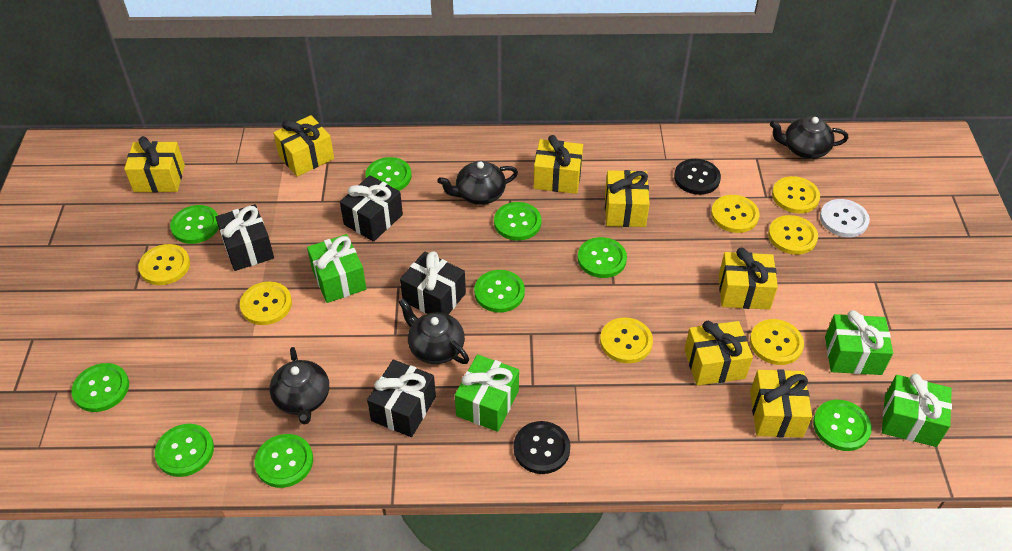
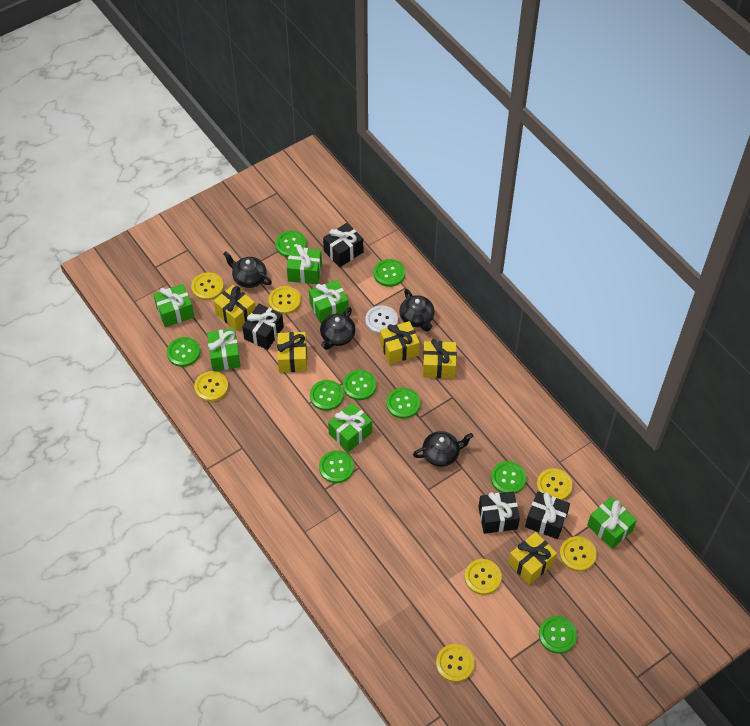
black button: 2 -> 0
green gift: 4 -> 6
yellow gift: 7 -> 5

